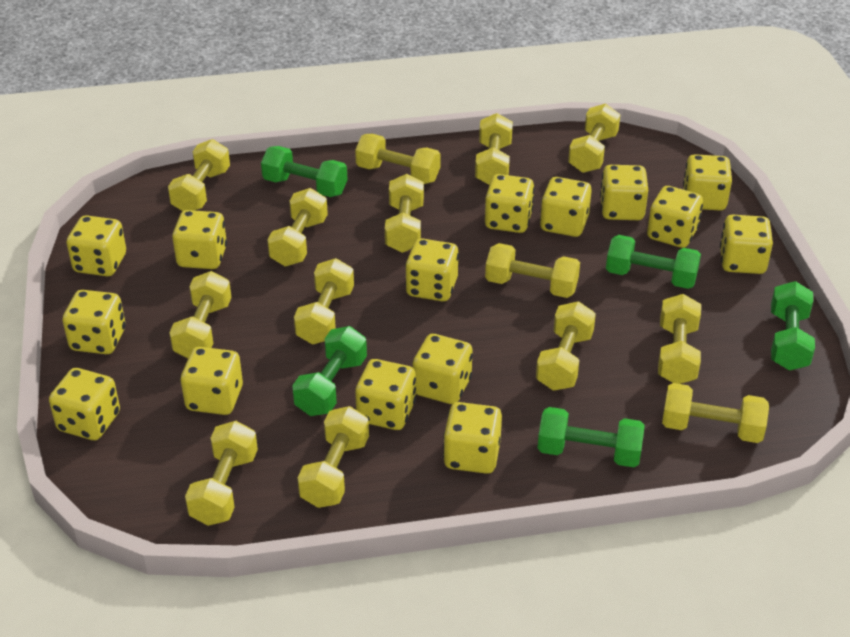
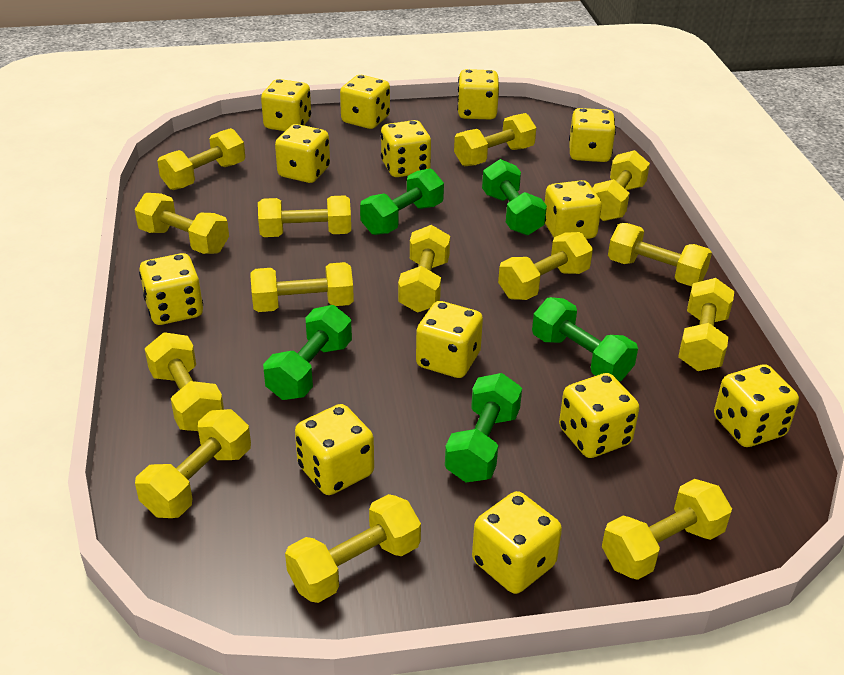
yellow dice: 15 -> 13

